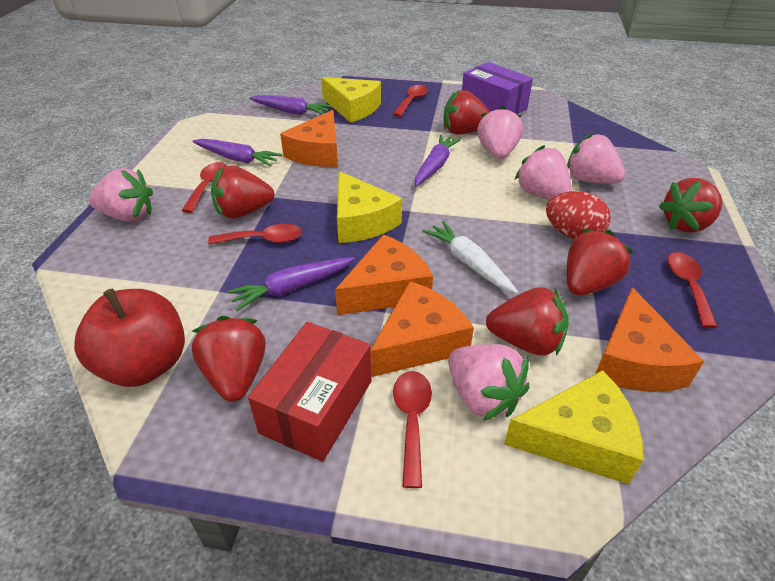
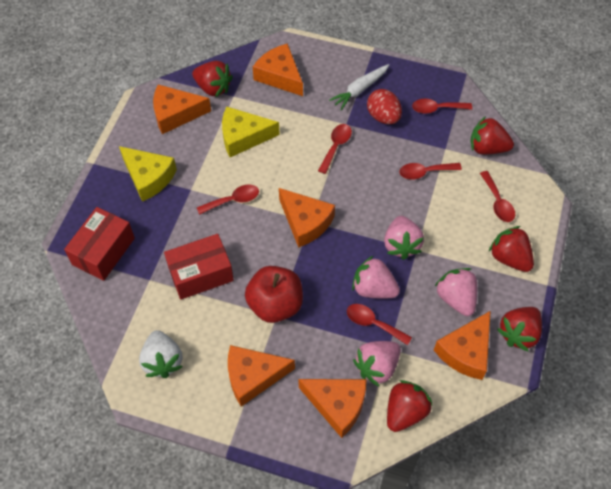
orange cheese: 4 -> 6
pink strawberry: 5 -> 4
purple box: 1 -> 0
purple carrot: 4 -> 0
red box: 1 -> 2
red spoon: 5 -> 6
red strawberry: 6 -> 5
white strawberry: 0 -> 1
yellow cheese: 3 -> 2

